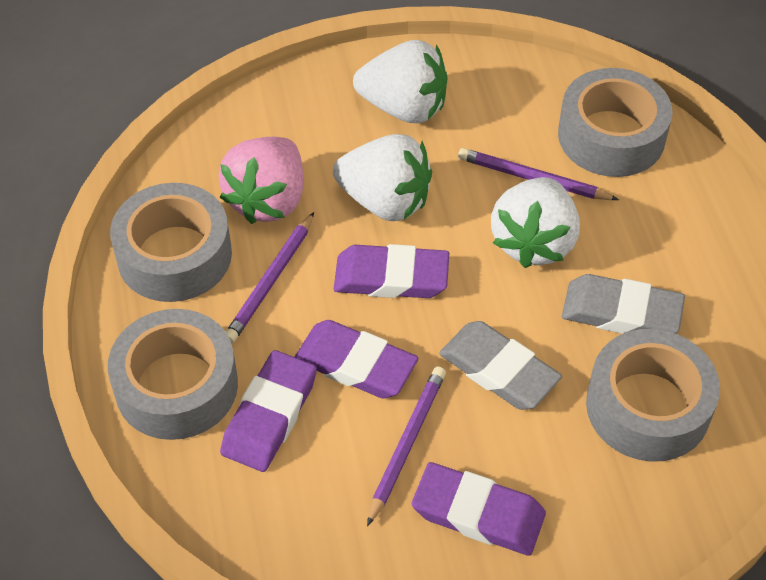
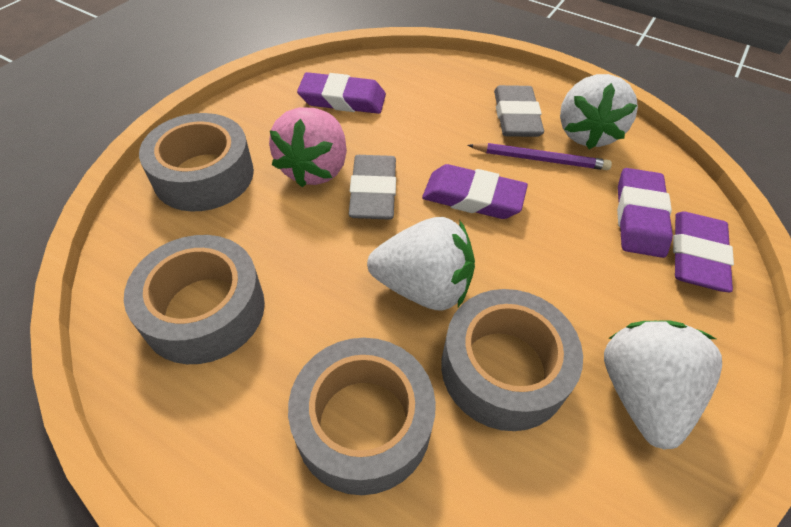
purple pencil: 3 -> 1

